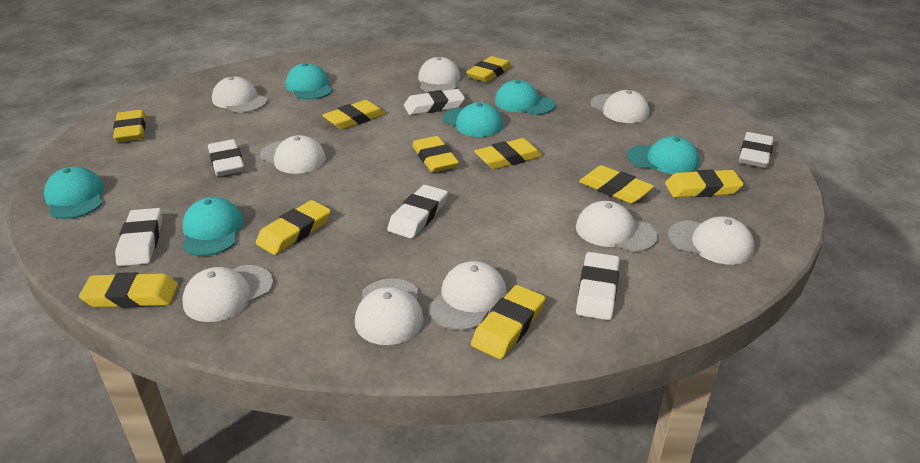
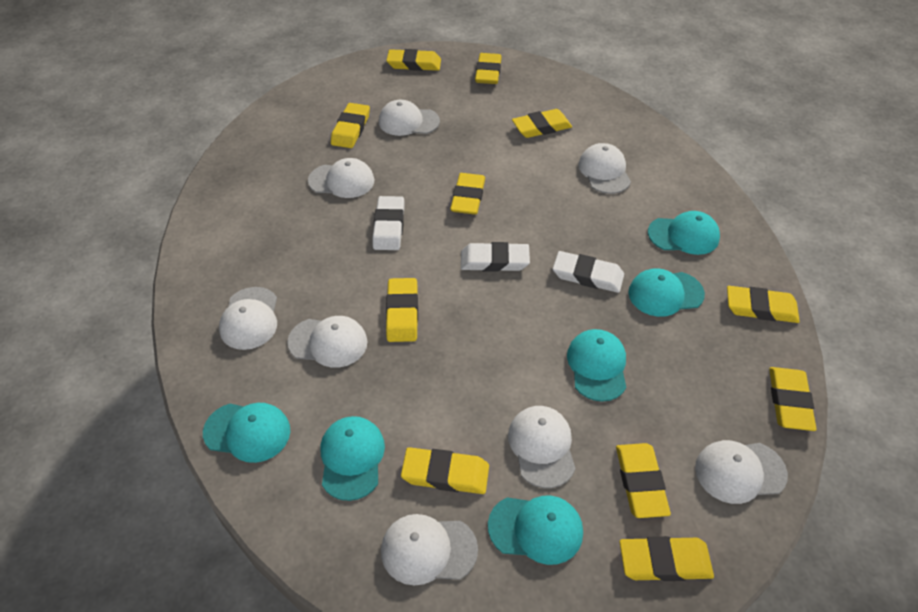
white cap: 9 -> 8
white eraser: 6 -> 3
yellow eraser: 10 -> 11

